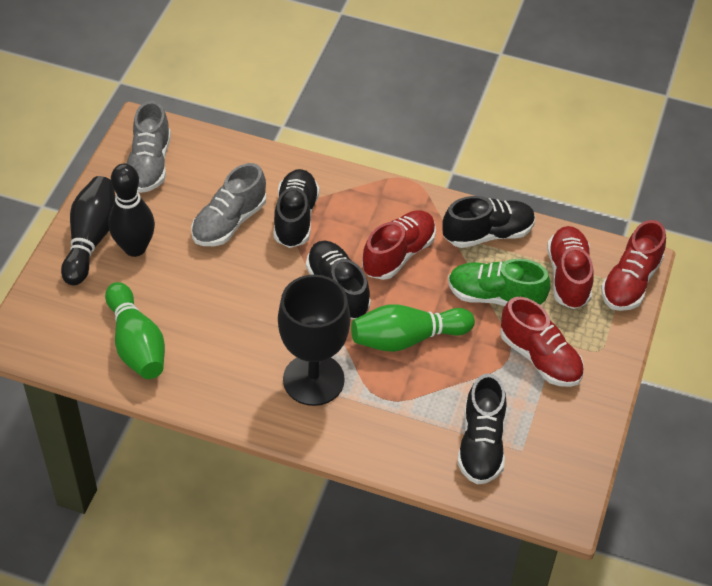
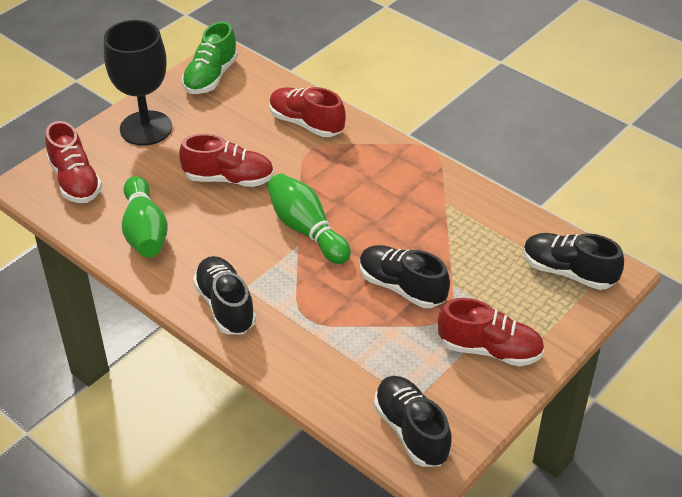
black bowling pin: 2 -> 0
grey shoe: 2 -> 0

